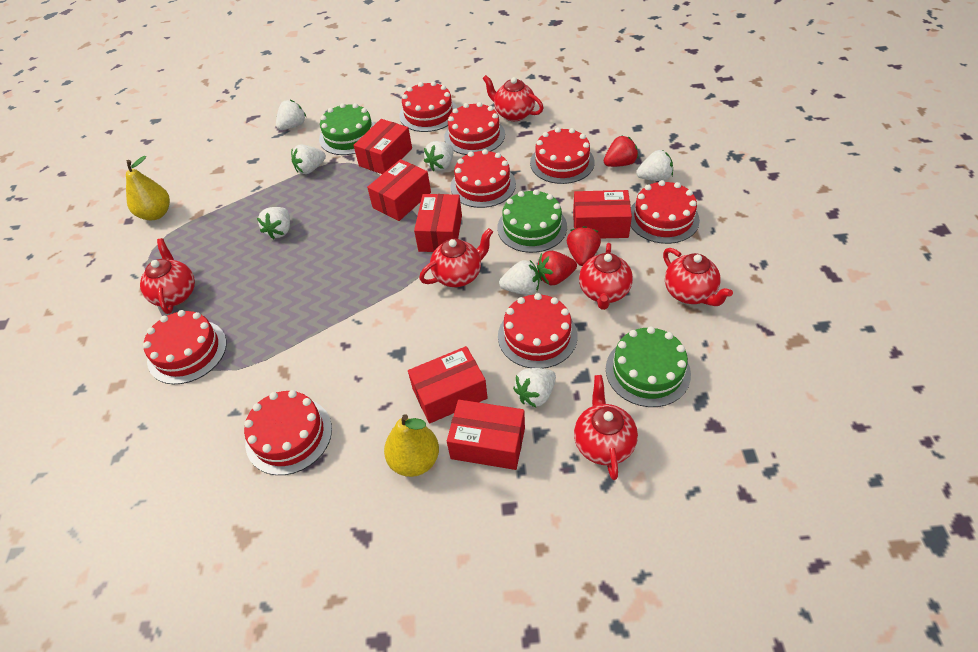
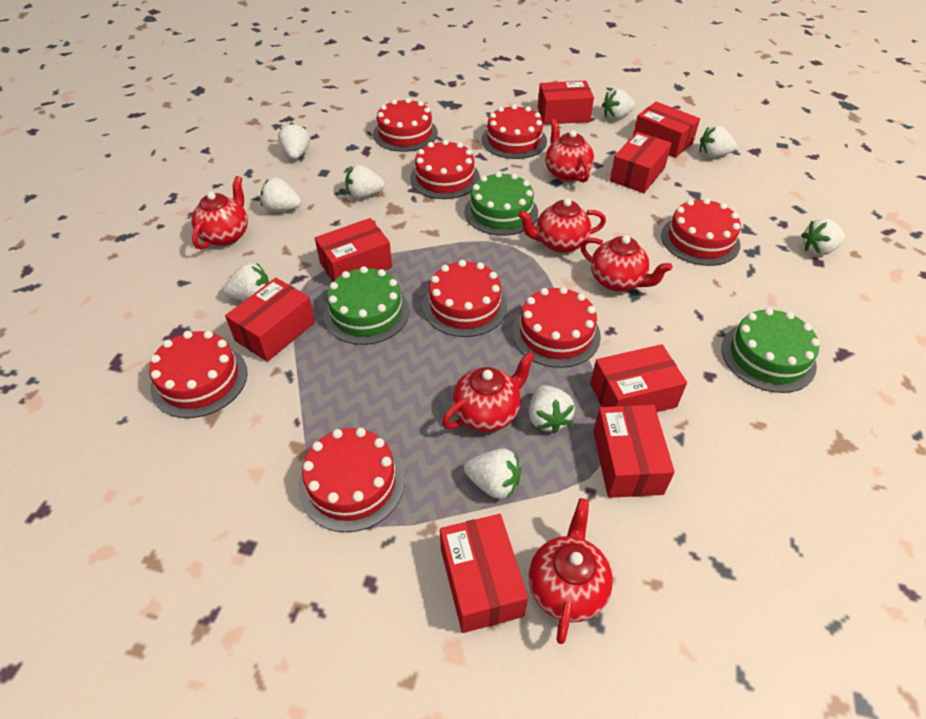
red box: 6 -> 8
red strawberry: 3 -> 0
white strawberry: 7 -> 9
yellow pear: 2 -> 0

